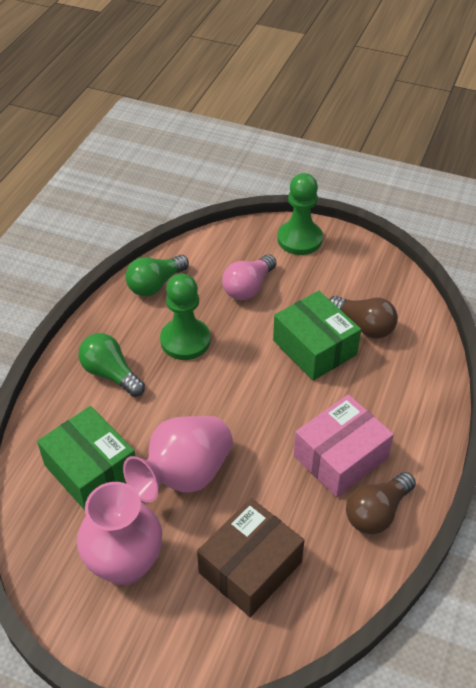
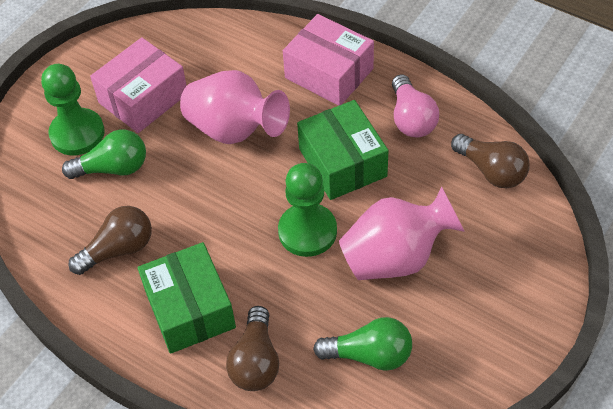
brown box: 1 -> 0
brown light bulb: 2 -> 3
pink box: 1 -> 2

